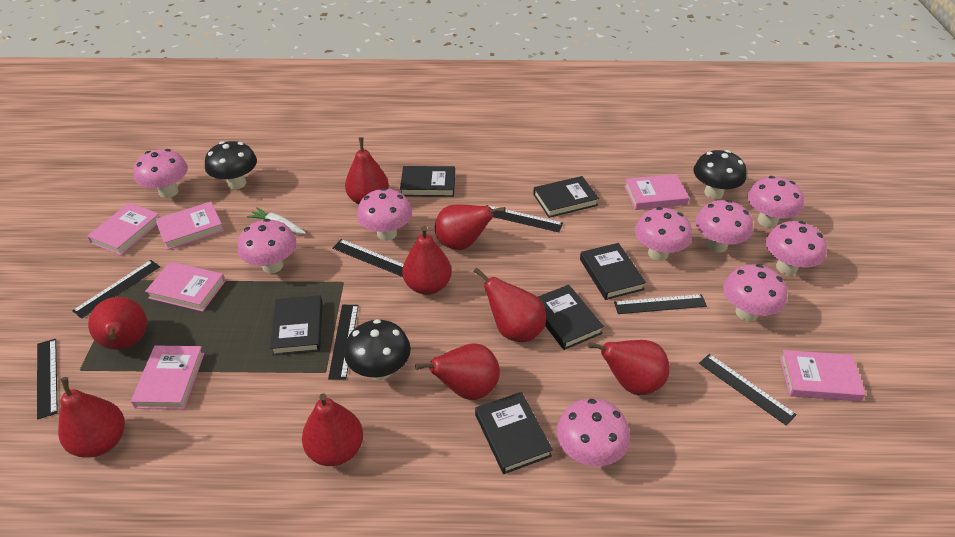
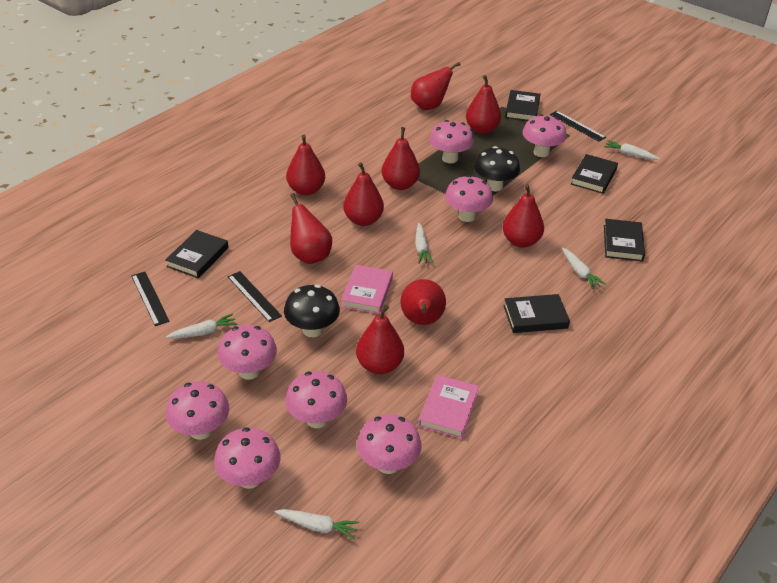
black book: 6 -> 5
black mushroom: 3 -> 2
black ruler: 7 -> 3
pink book: 6 -> 2
pink mushroom: 9 -> 8
white carrot: 1 -> 5

